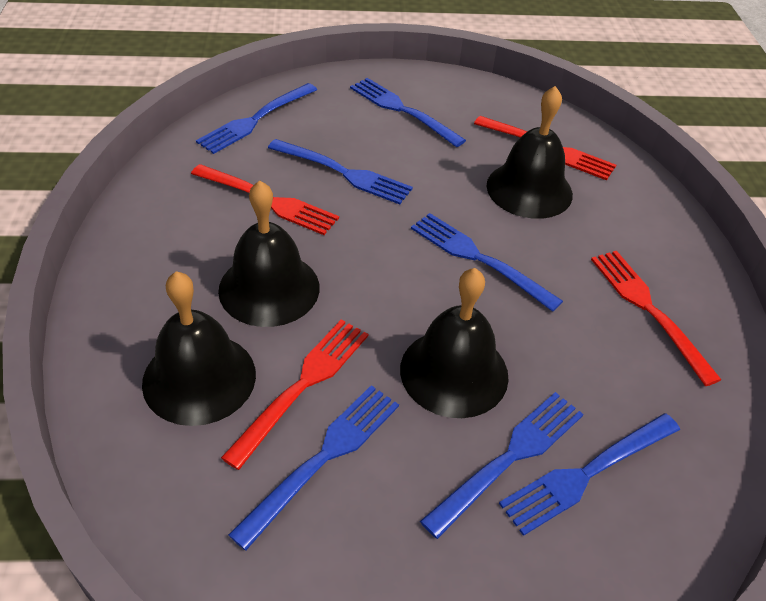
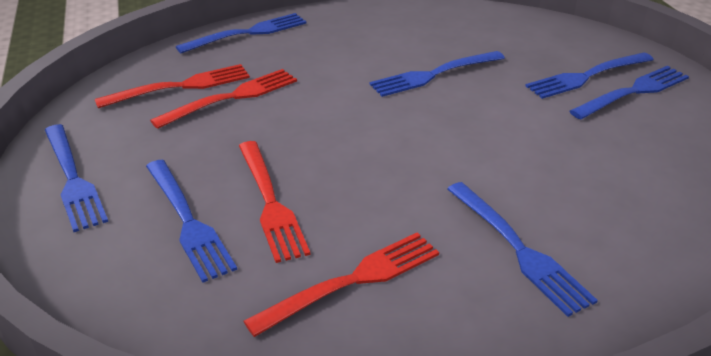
black bell: 4 -> 0

